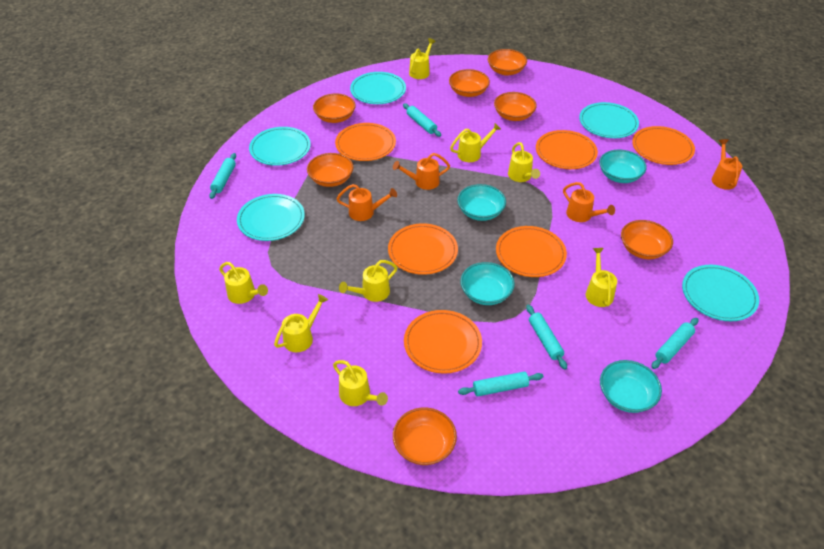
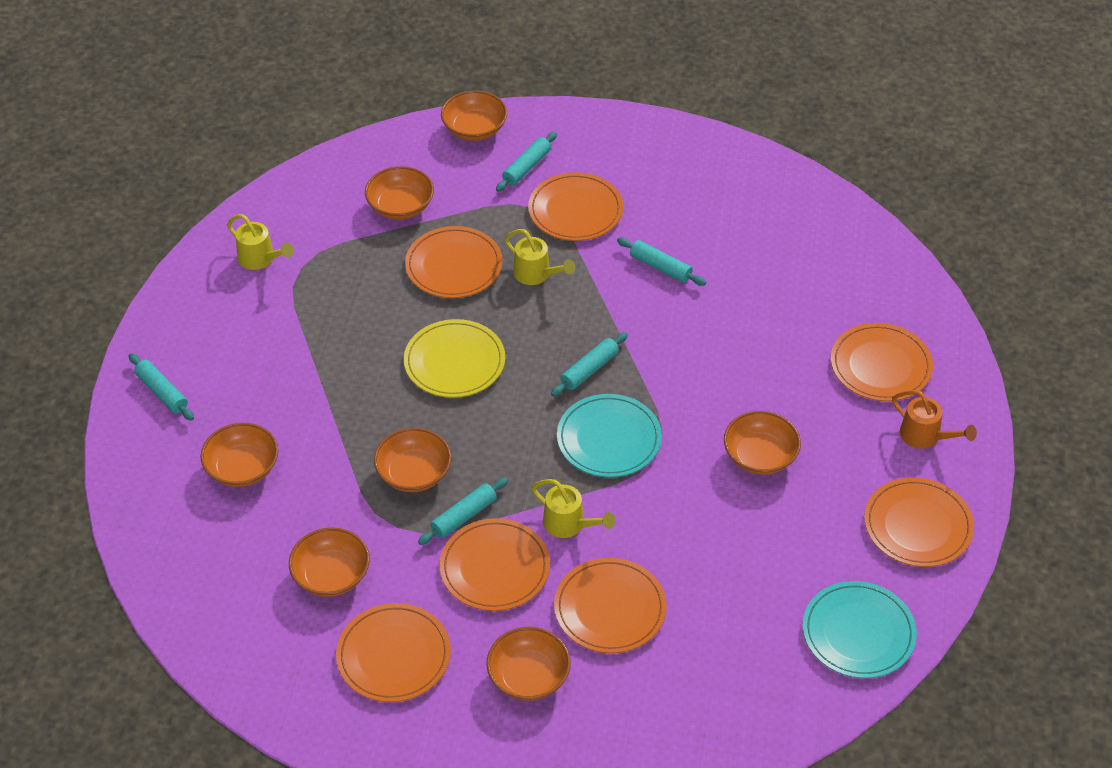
orange plate: 6 -> 7
orange watering can: 4 -> 1
turquoise bowl: 4 -> 0
turquoise plate: 5 -> 2
yellow plate: 0 -> 1
yellow watering can: 8 -> 3

